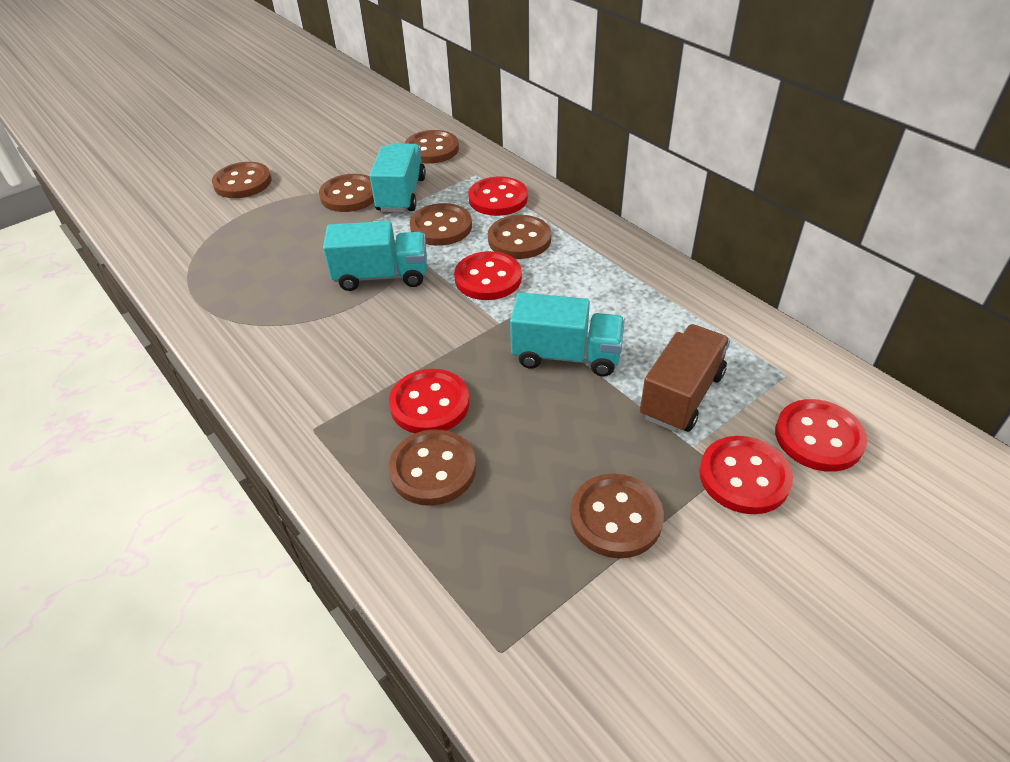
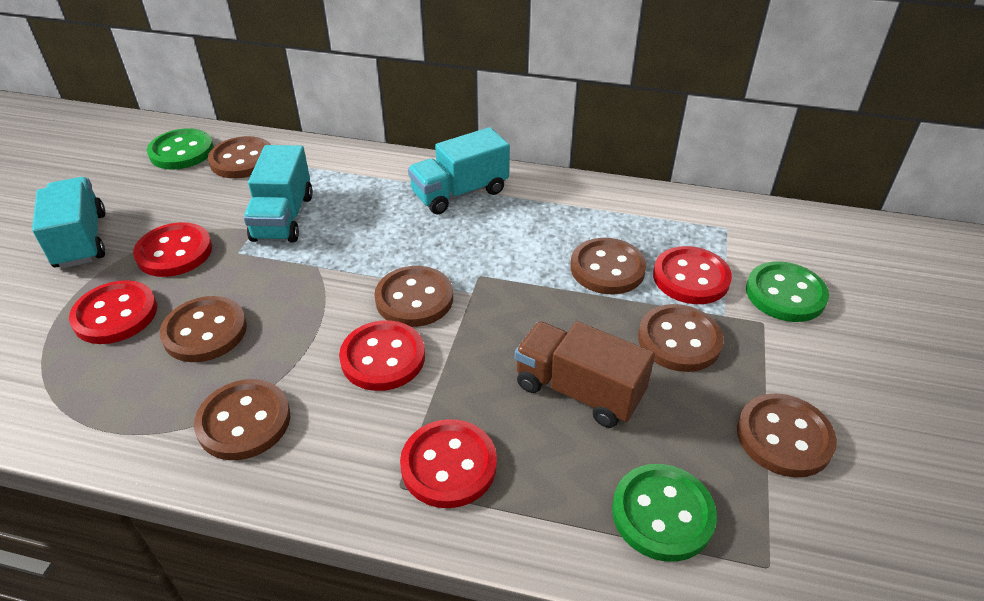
green button: 0 -> 3

